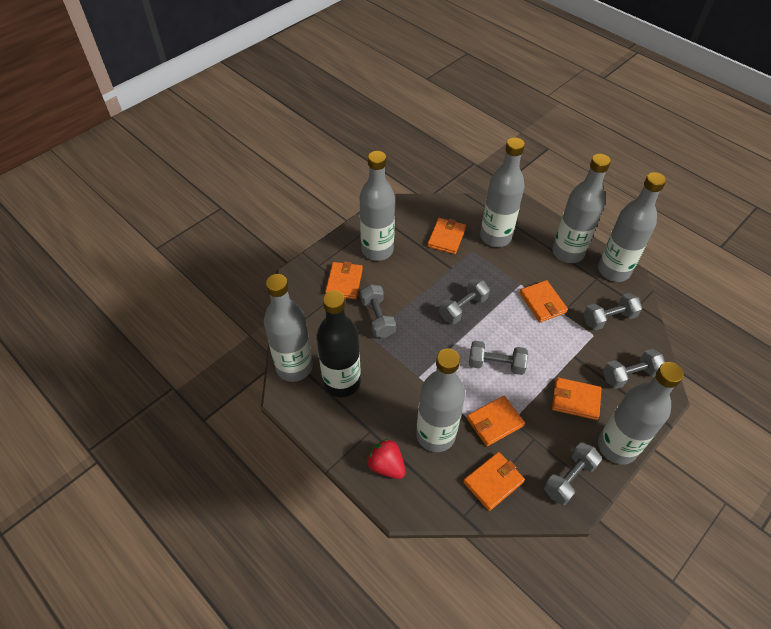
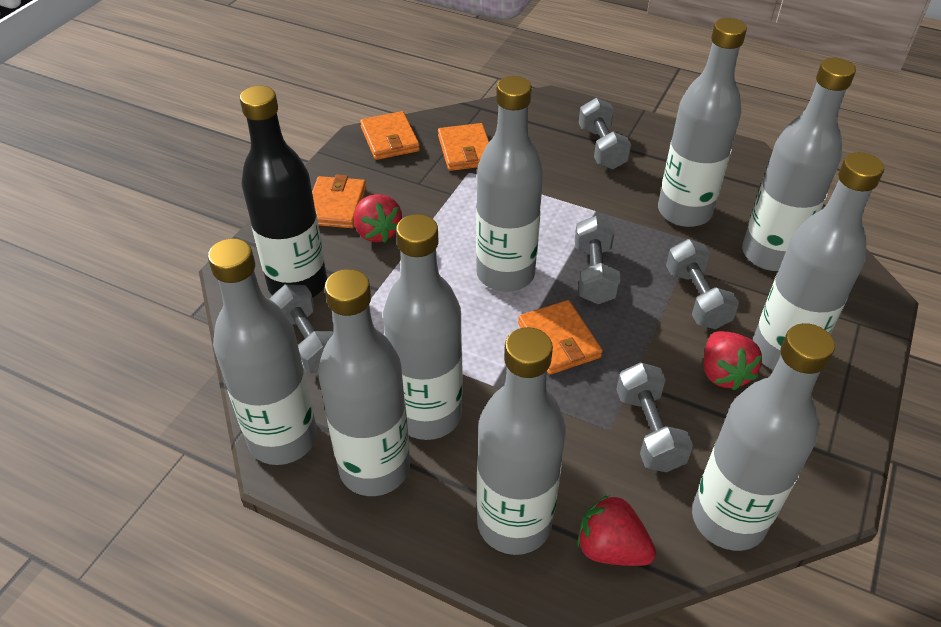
grey bottle: 7 -> 9
grey dumbbell: 6 -> 5
orange wallet: 6 -> 4
red strawberry: 1 -> 3

